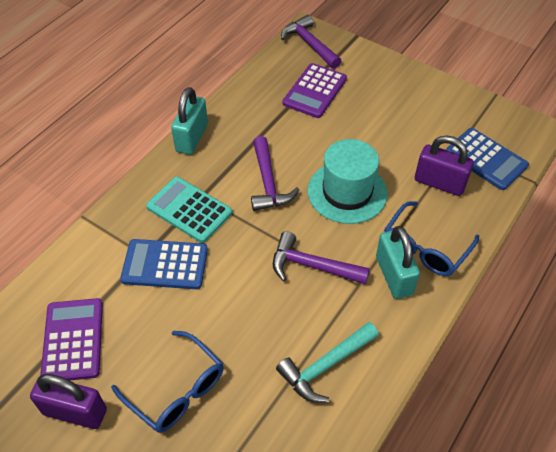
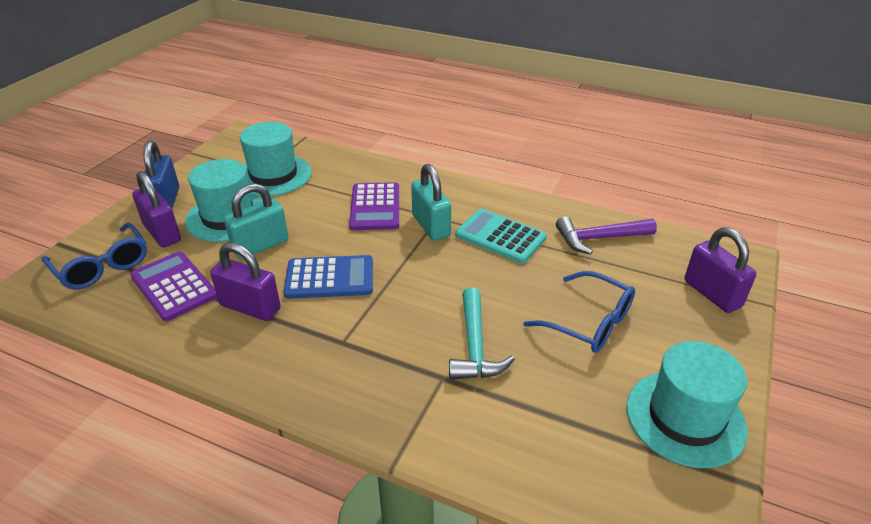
blue calculator: 2 -> 1
blue padlock: 0 -> 1
purple hammer: 3 -> 1
purple padlock: 2 -> 3
turquoise hat: 1 -> 3

